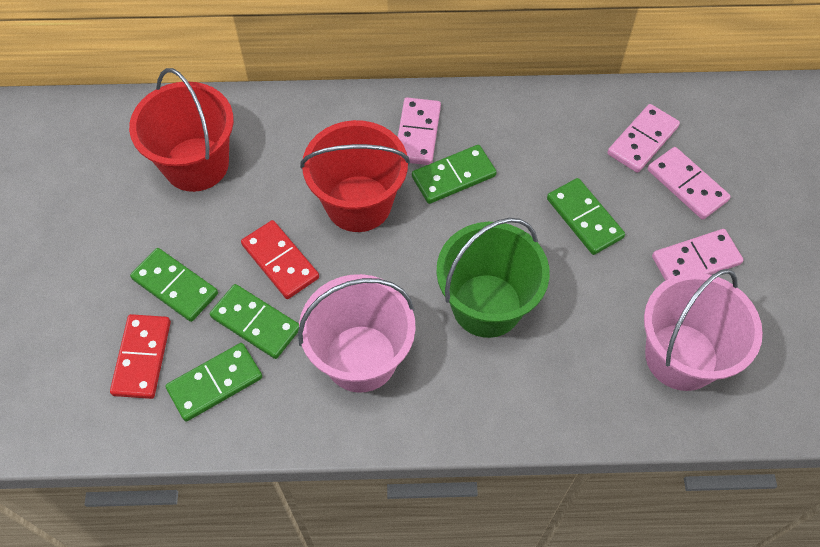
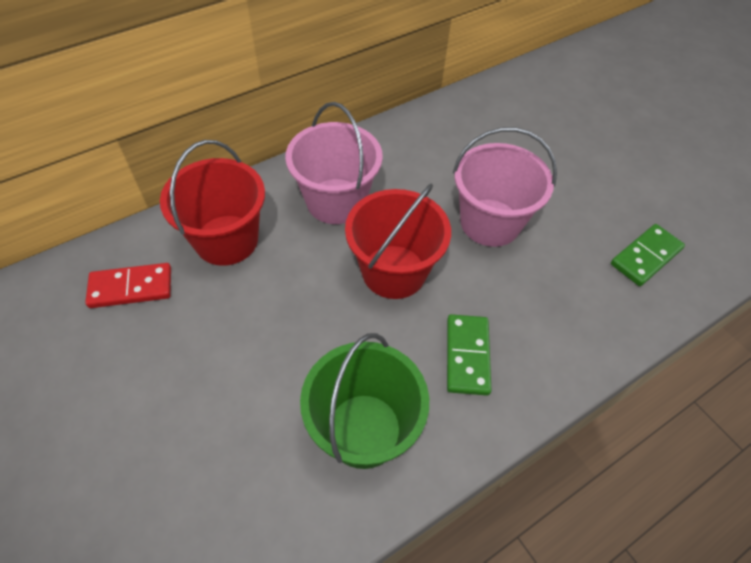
green domino: 5 -> 2
pink domino: 4 -> 0
red domino: 2 -> 1

